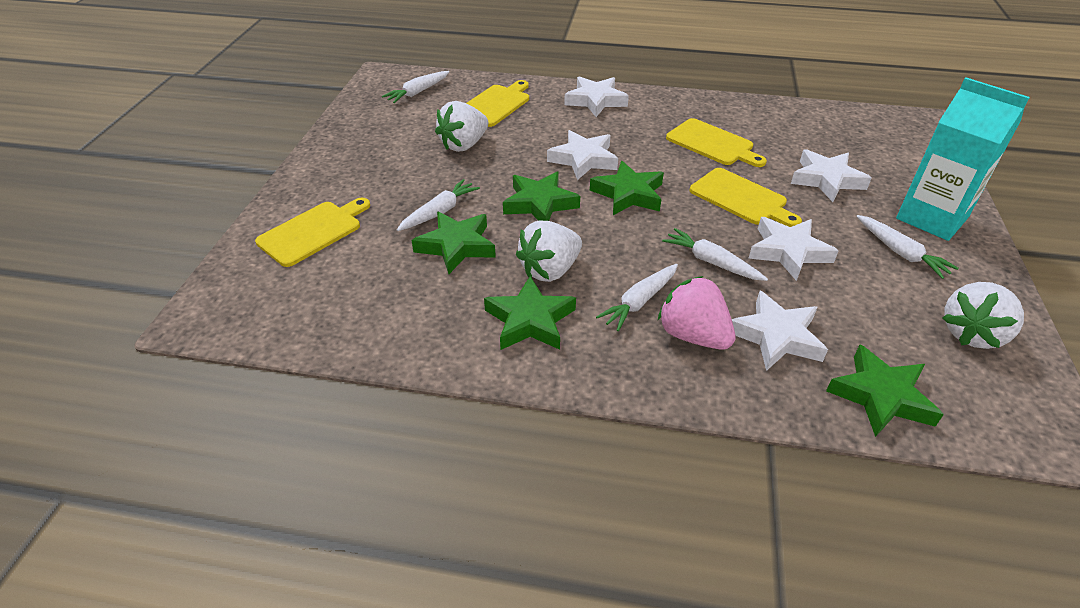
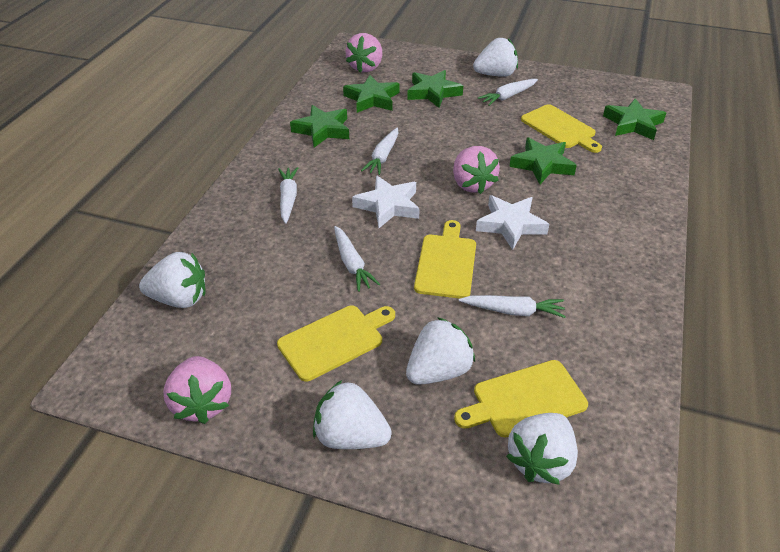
pink strawberry: 1 -> 3
turquoise carton: 1 -> 0
white star: 5 -> 2
white strawberry: 3 -> 5

